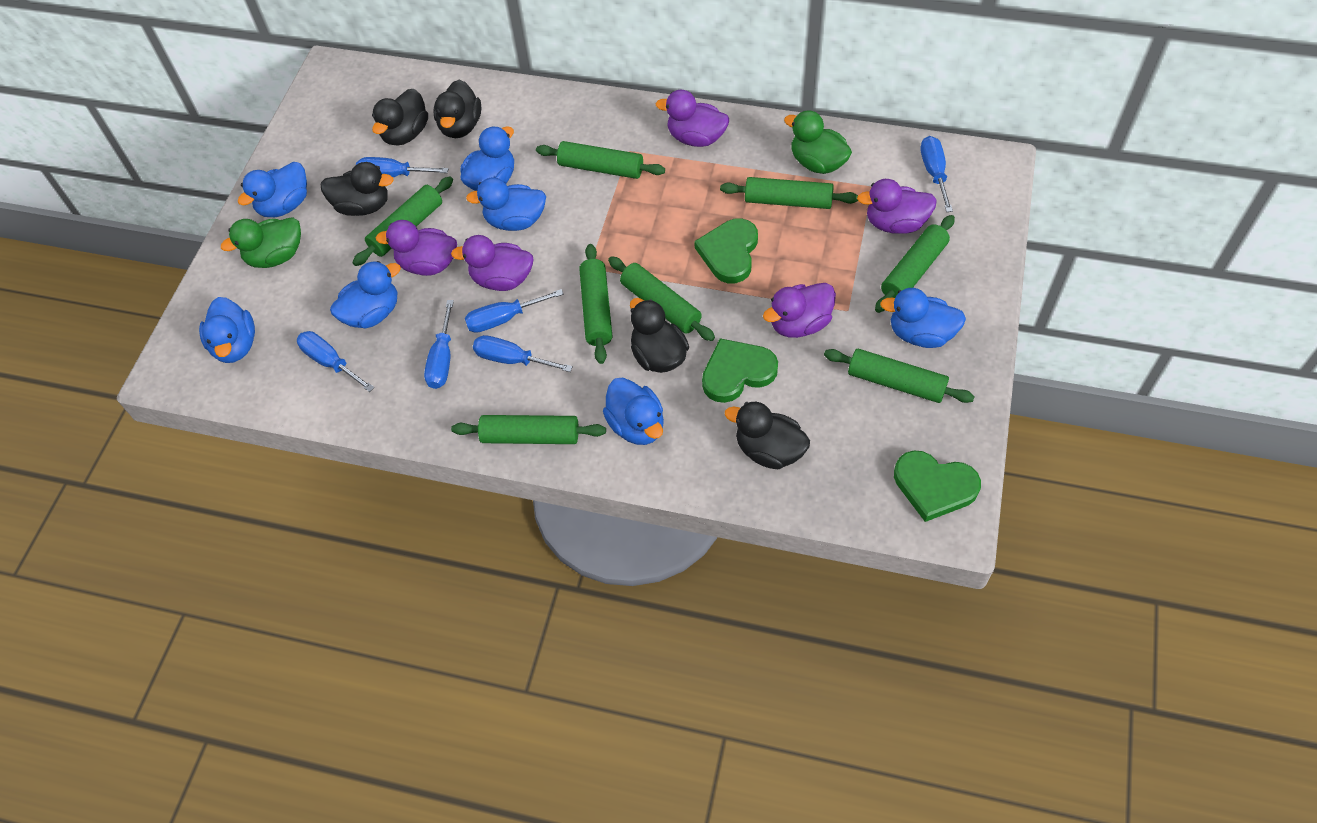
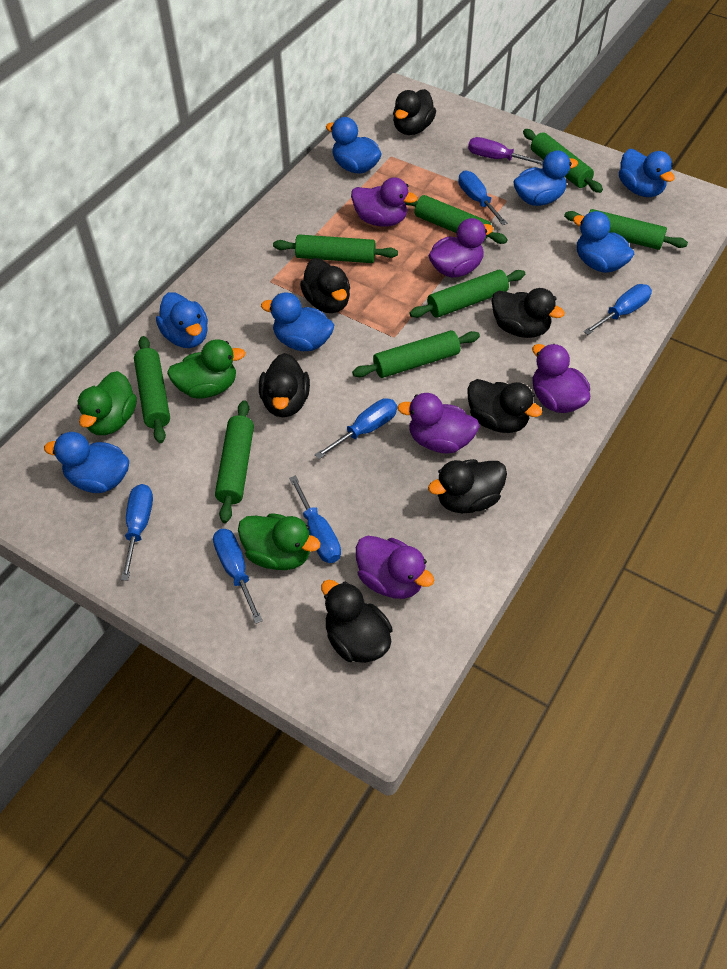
black duck: 5 -> 7
green duck: 2 -> 3
green heart: 3 -> 0
purple screwdriver: 0 -> 1

